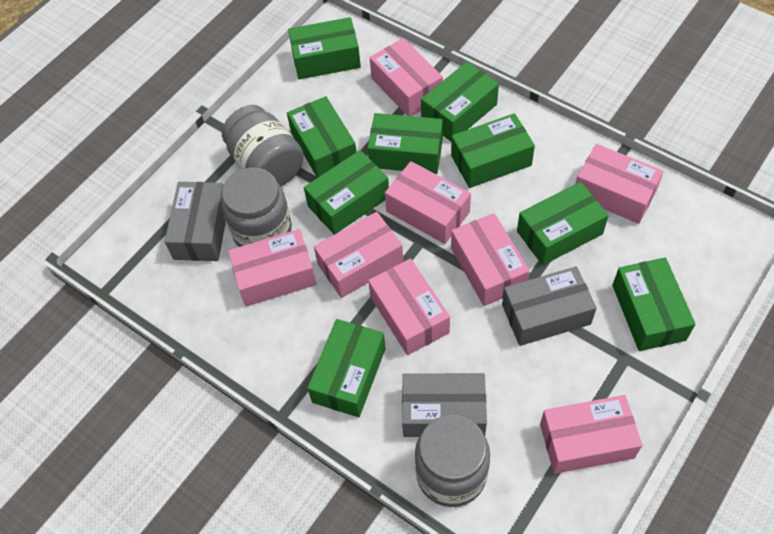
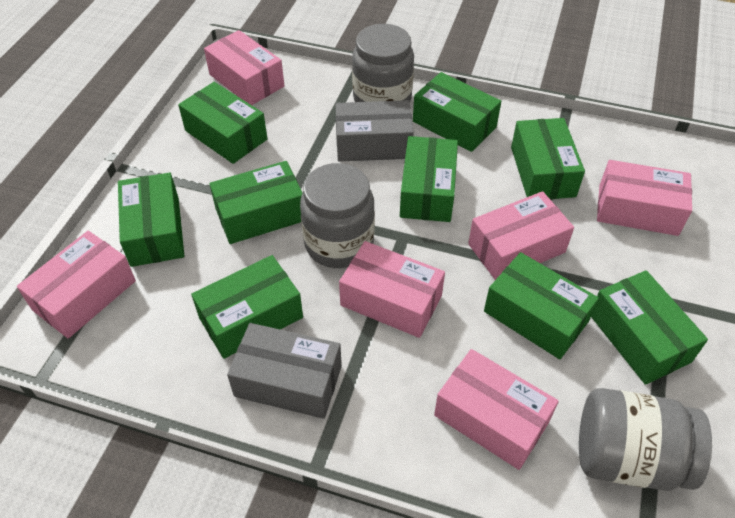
grey box: 3 -> 2
pink box: 8 -> 6

